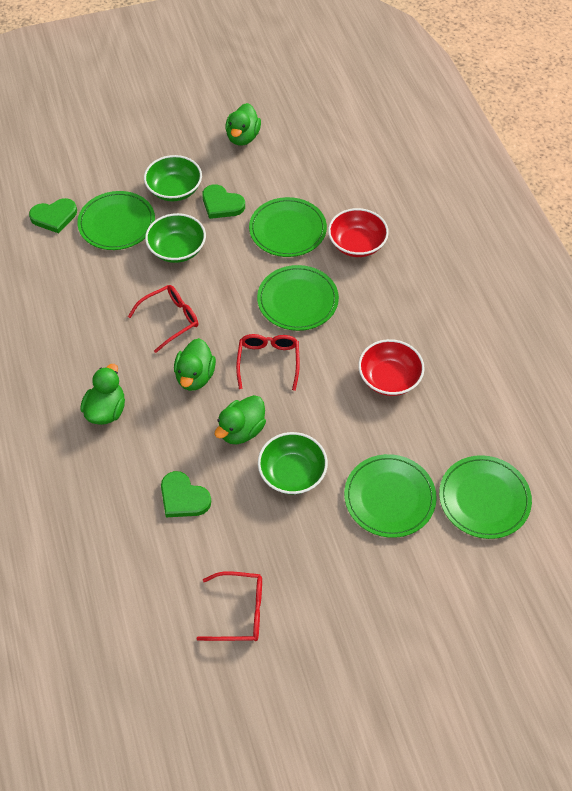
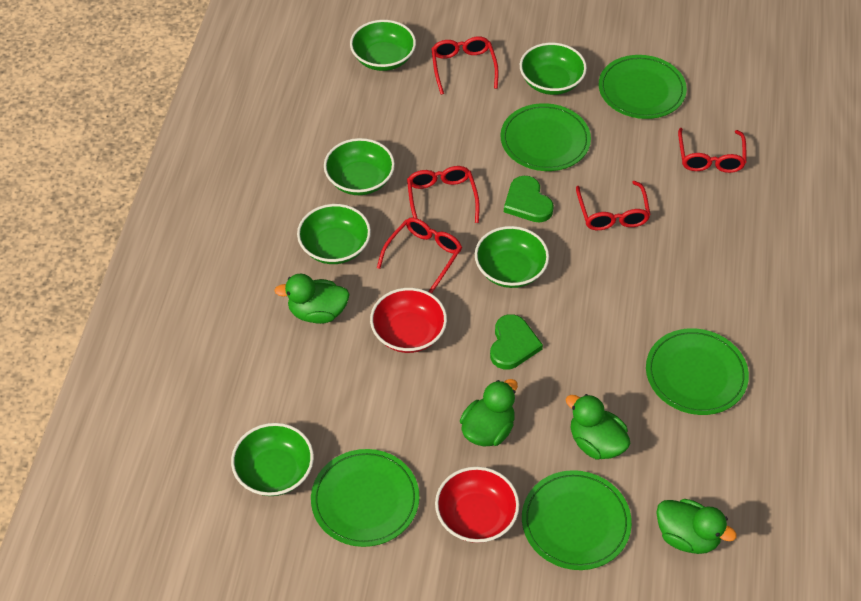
green bowl: 3 -> 6
green heart: 3 -> 2
red glasses: 3 -> 5

